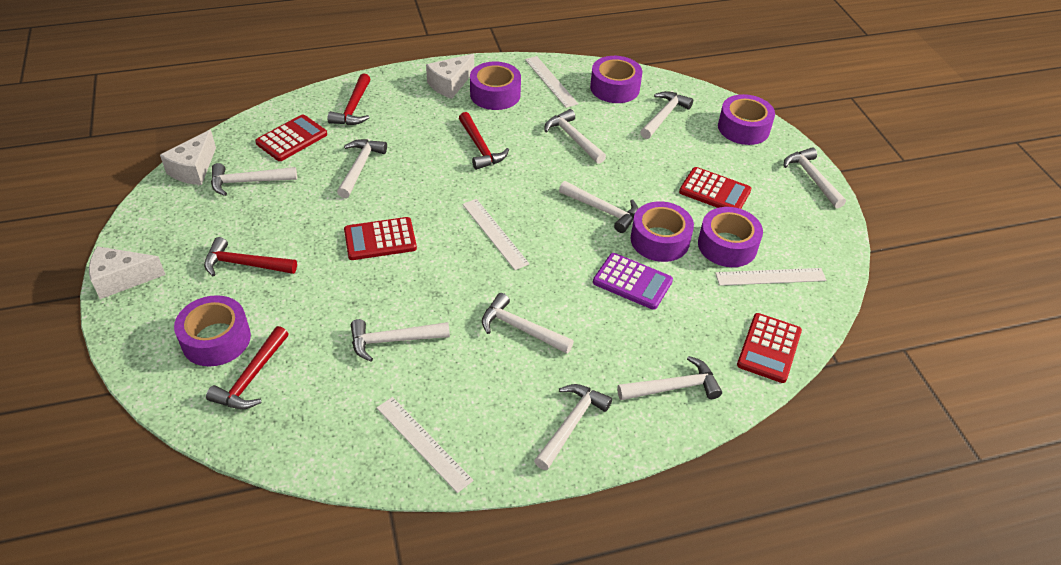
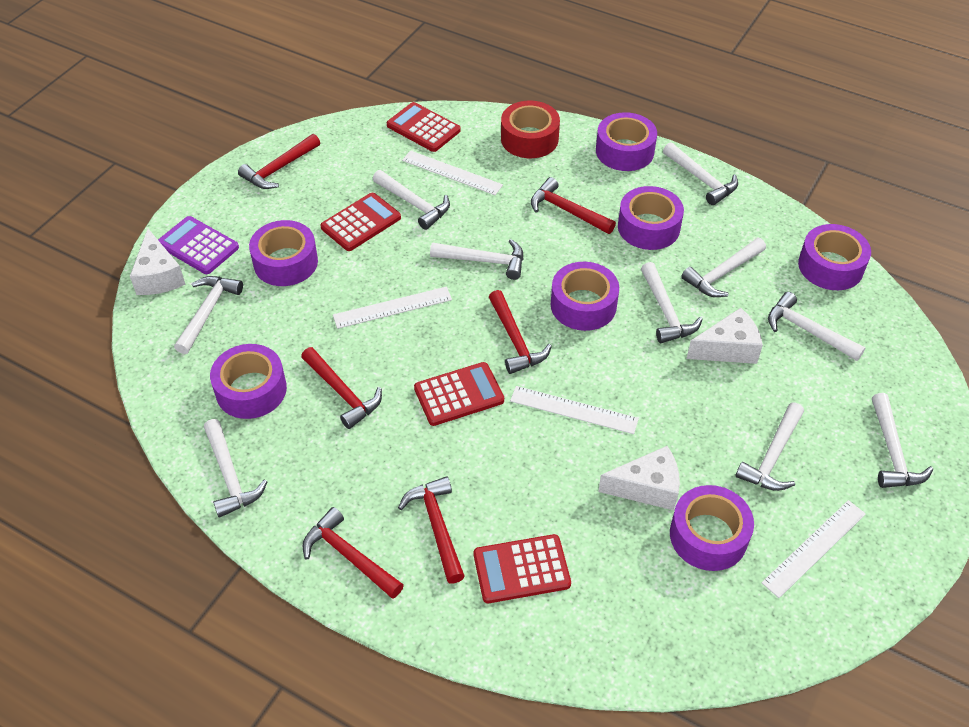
purple tape: 6 -> 7
red hammer: 4 -> 6
red tape: 0 -> 1

